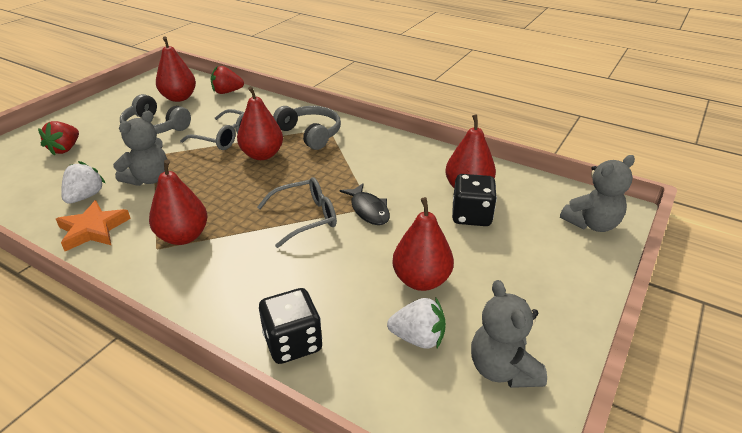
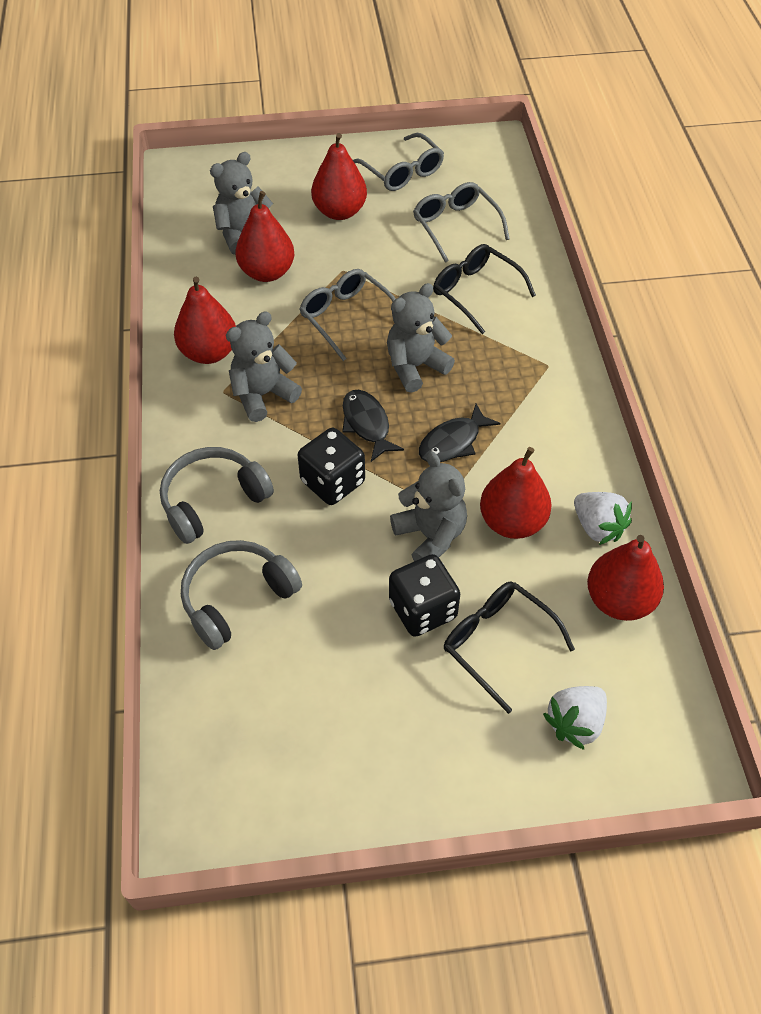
black fish: 1 -> 2
black glasses: 0 -> 2
grey glasses: 2 -> 3
grey teddy bear: 3 -> 4
orange star: 1 -> 0
red strawberry: 2 -> 0

